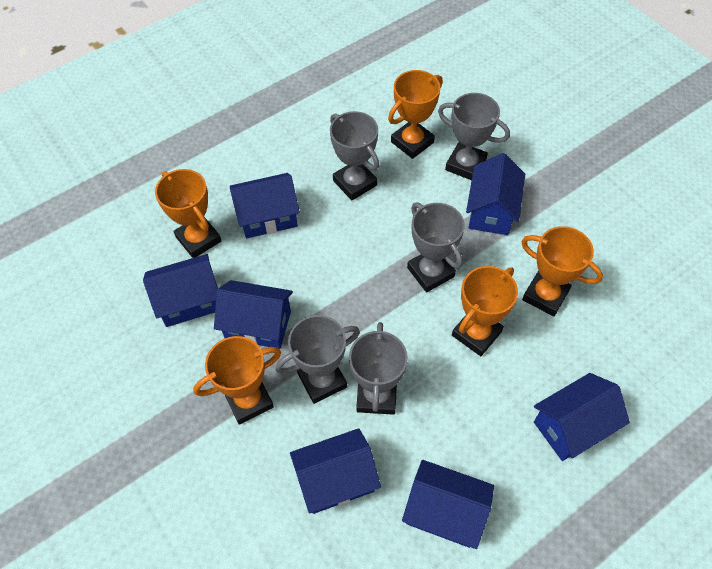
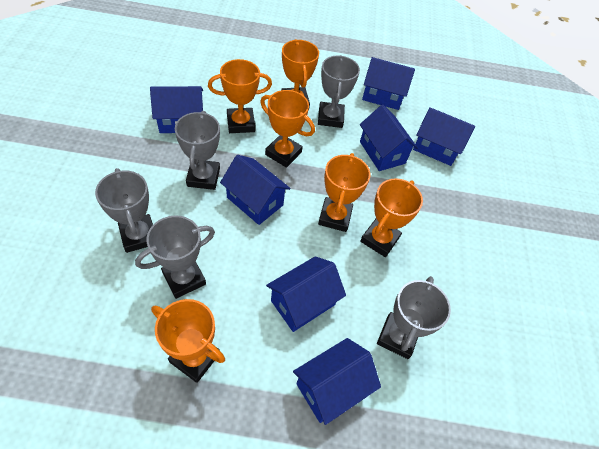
orange trophy: 5 -> 6

